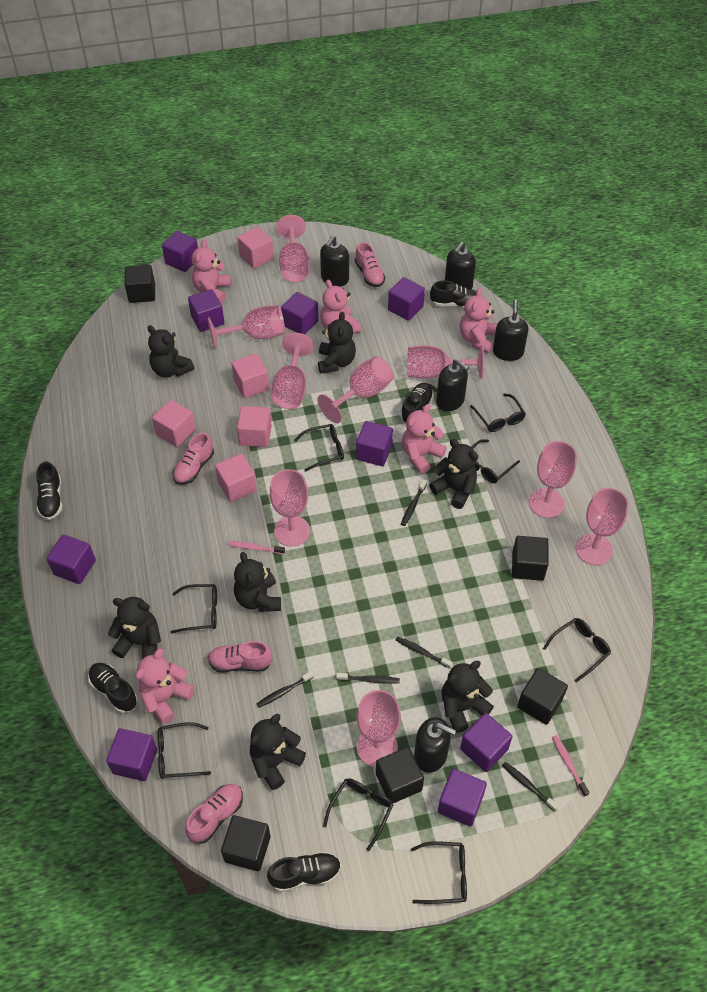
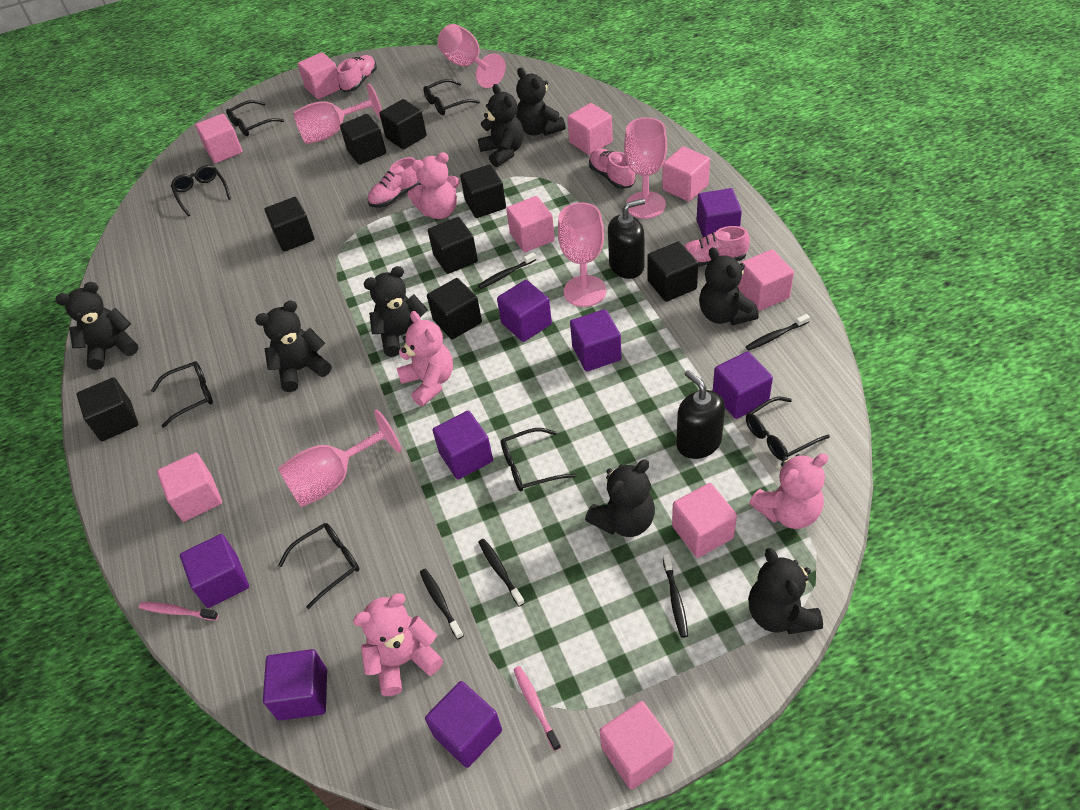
black cube: 5 -> 8
black glasses: 8 -> 7
black shoe: 5 -> 0
black soap dispenser: 5 -> 2
black teddy bear: 7 -> 8
pink cube: 5 -> 9
pink goblet: 9 -> 5
pink teddy bear: 5 -> 4
purple cube: 9 -> 8

